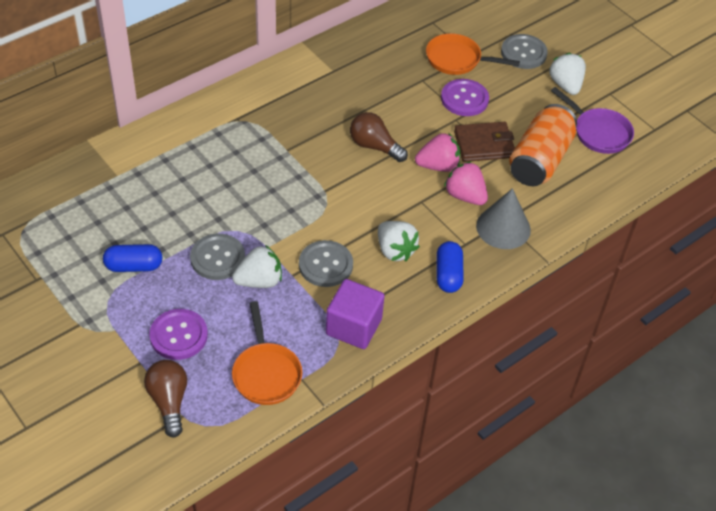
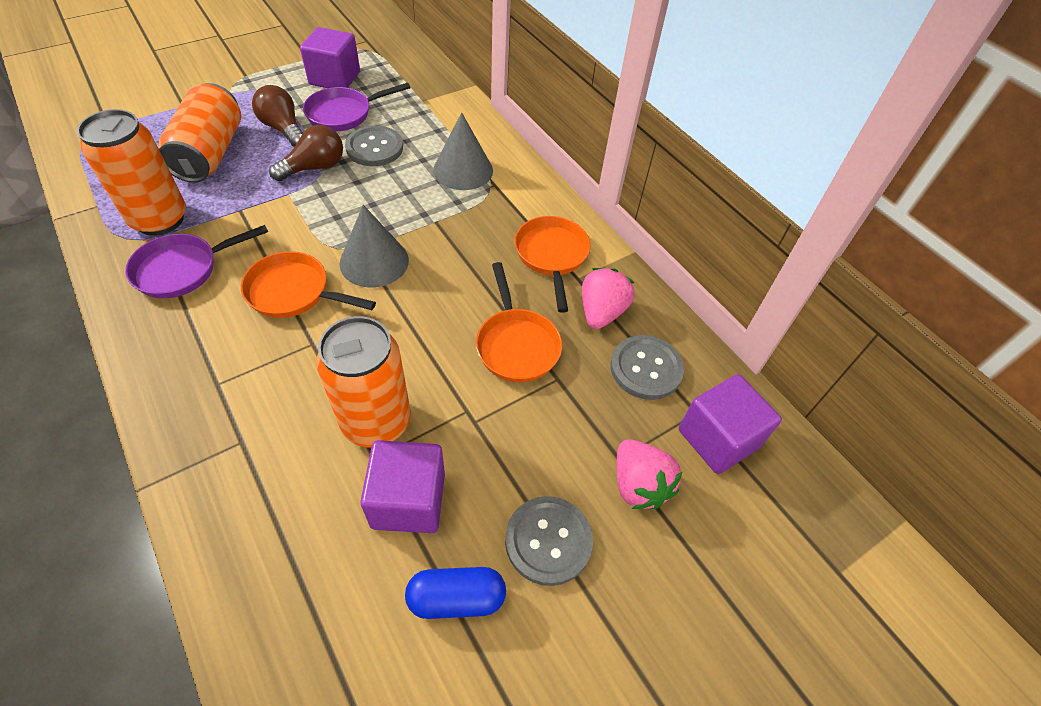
blue capsule: 2 -> 1
brown wallet: 1 -> 0
grey cone: 1 -> 2
orange can: 1 -> 3
orange pan: 2 -> 3
purple button: 2 -> 0
purple cube: 1 -> 3
purple pan: 1 -> 2
white strawberry: 3 -> 0

